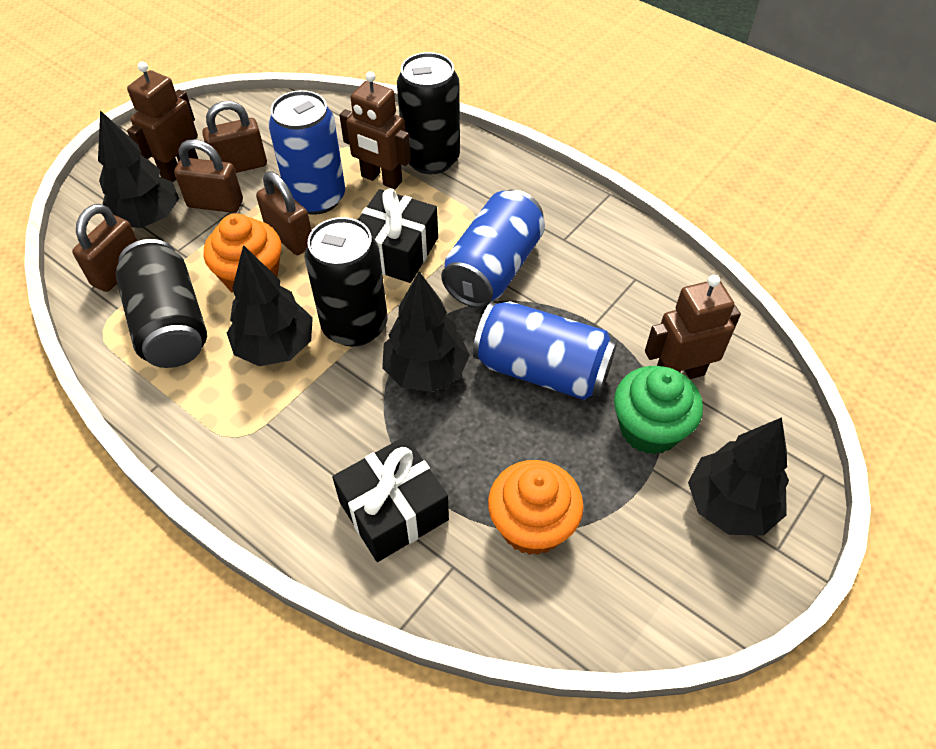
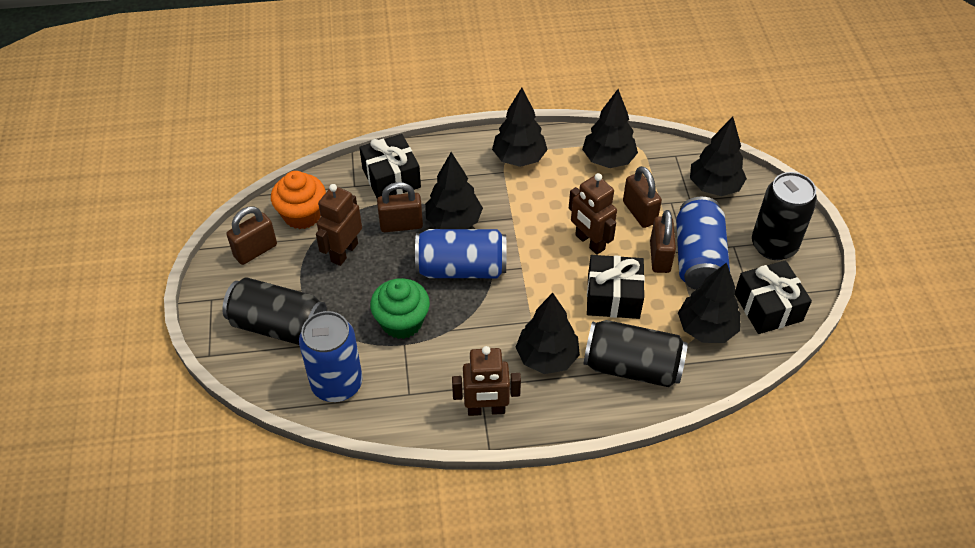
black gift: 2 -> 3
black tree: 4 -> 6
orange cupcake: 2 -> 1

